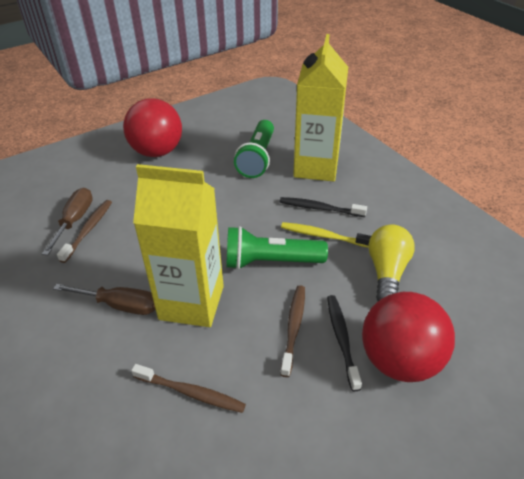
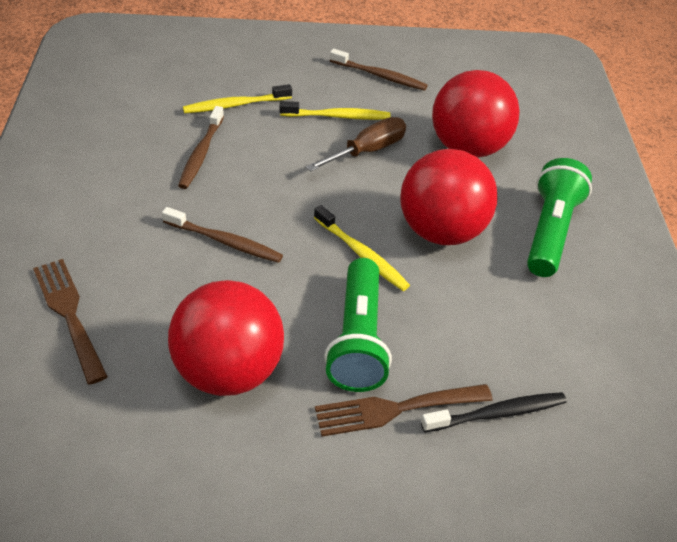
black toothbrush: 2 -> 1
brown fork: 0 -> 2
brown screwdriver: 2 -> 1
red ball: 2 -> 3
yellow carton: 2 -> 0
yellow light bulb: 1 -> 0
yellow toothbrush: 1 -> 3

